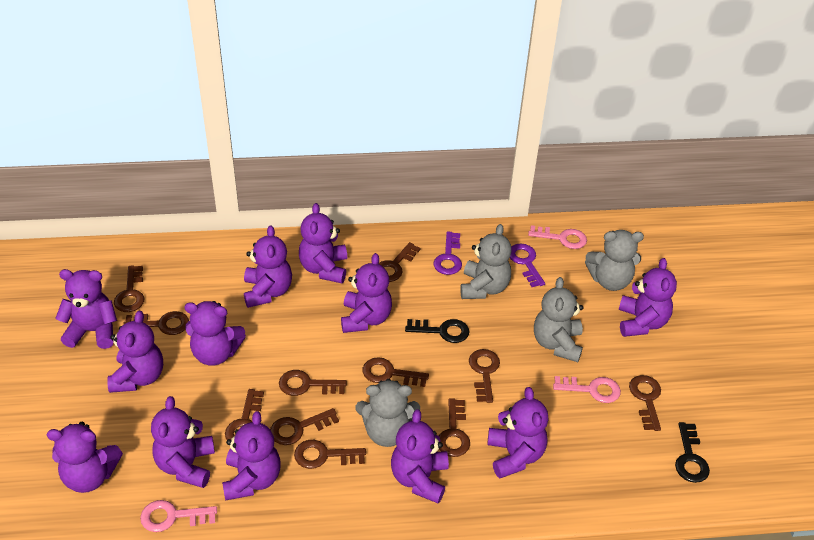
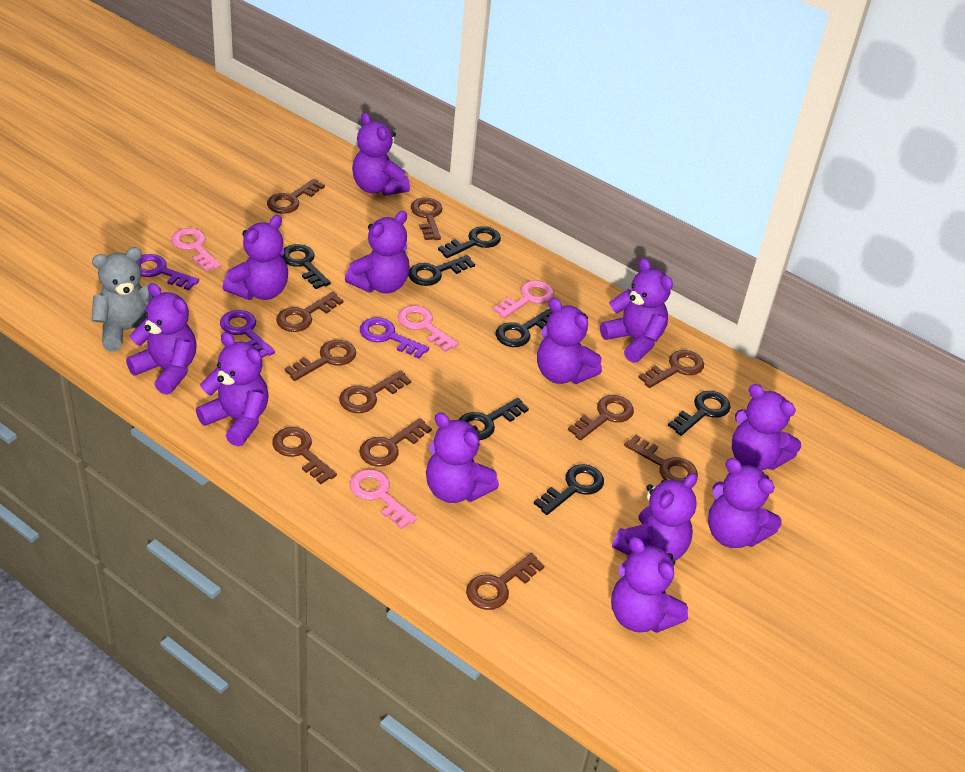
black key: 2 -> 7
grey teddy bear: 4 -> 1
pink key: 3 -> 4
purple key: 2 -> 3

